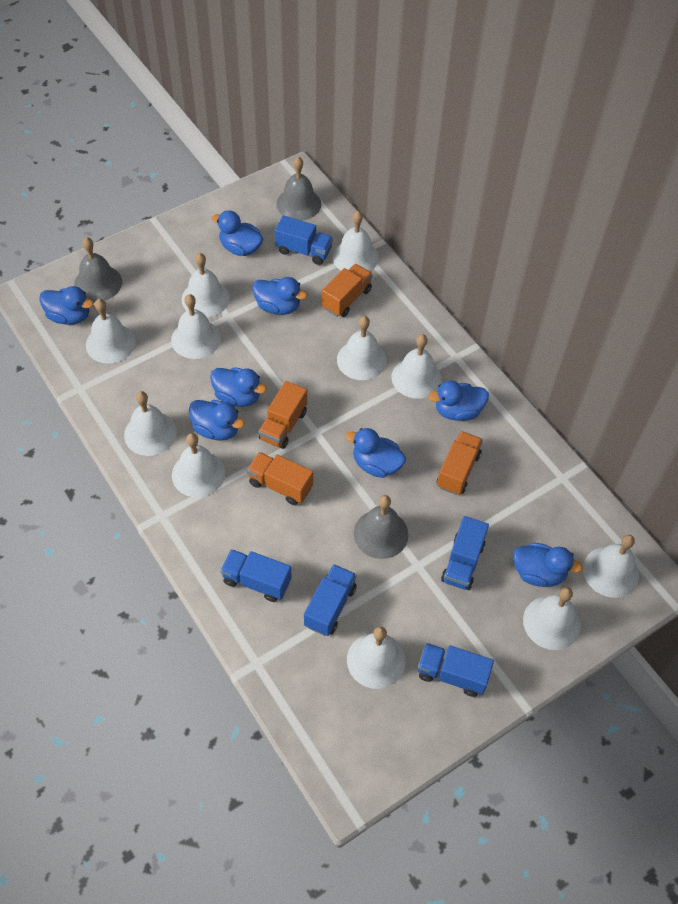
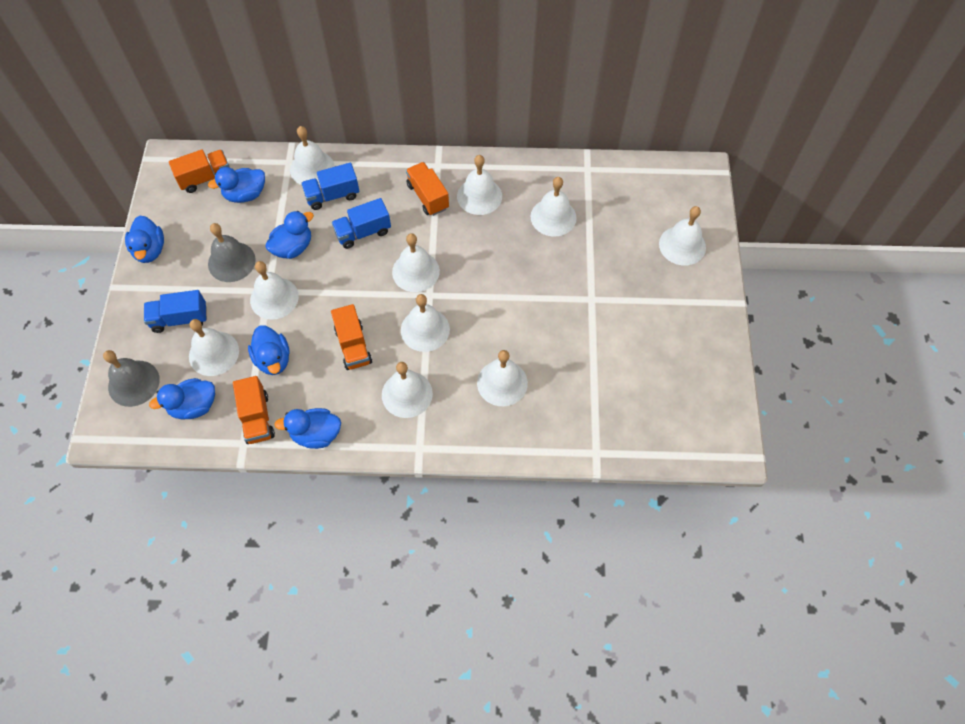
blue duck: 8 -> 6
blue truck: 5 -> 3
grey bell: 3 -> 2
white bell: 11 -> 10

